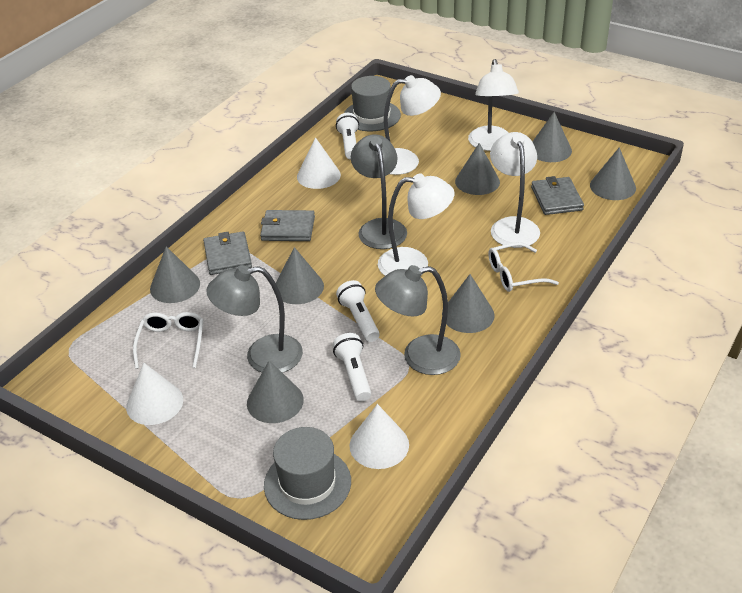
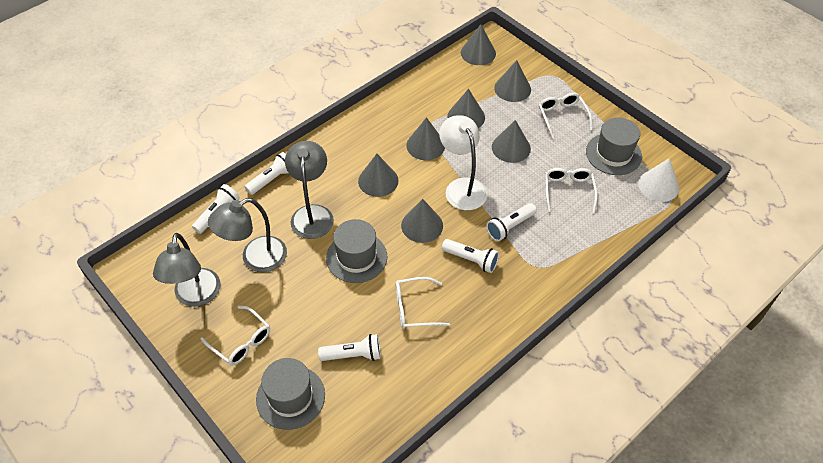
grey hat: 2 -> 3
grey wallet: 3 -> 0
white cone: 3 -> 1
white flashlight: 3 -> 5
white glasses: 2 -> 4
white lamp: 4 -> 1

